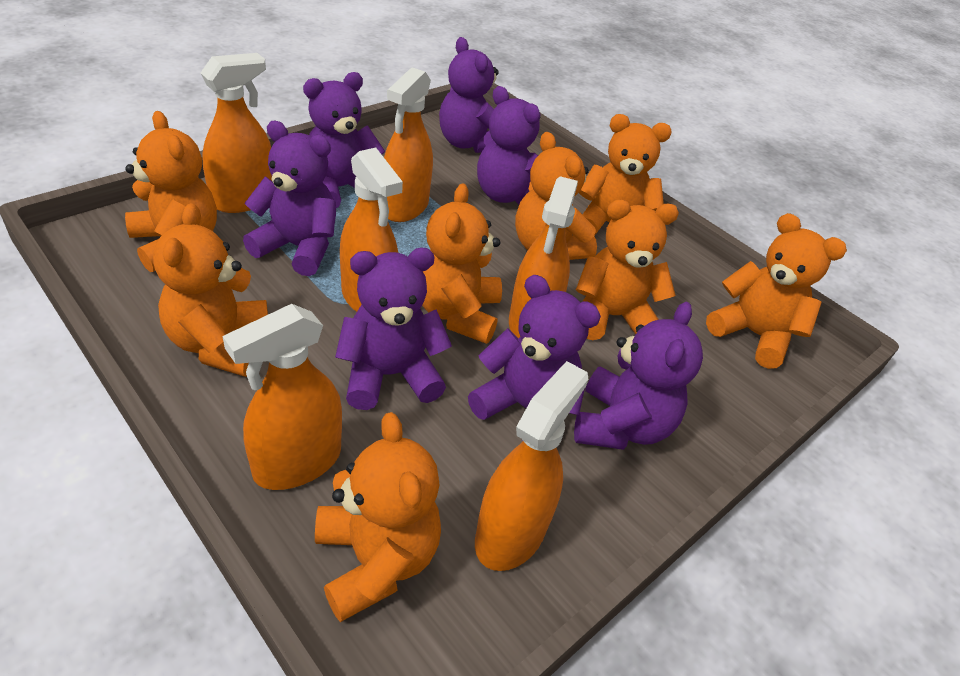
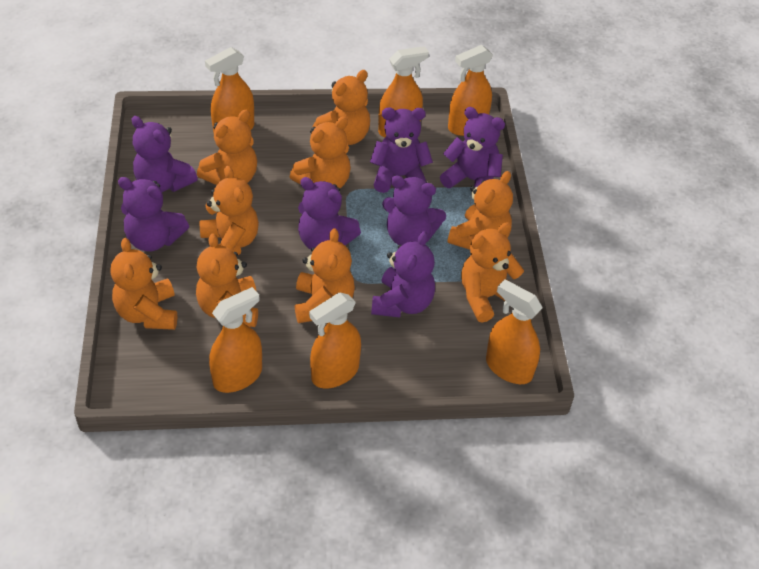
orange teddy bear: 8 -> 9

